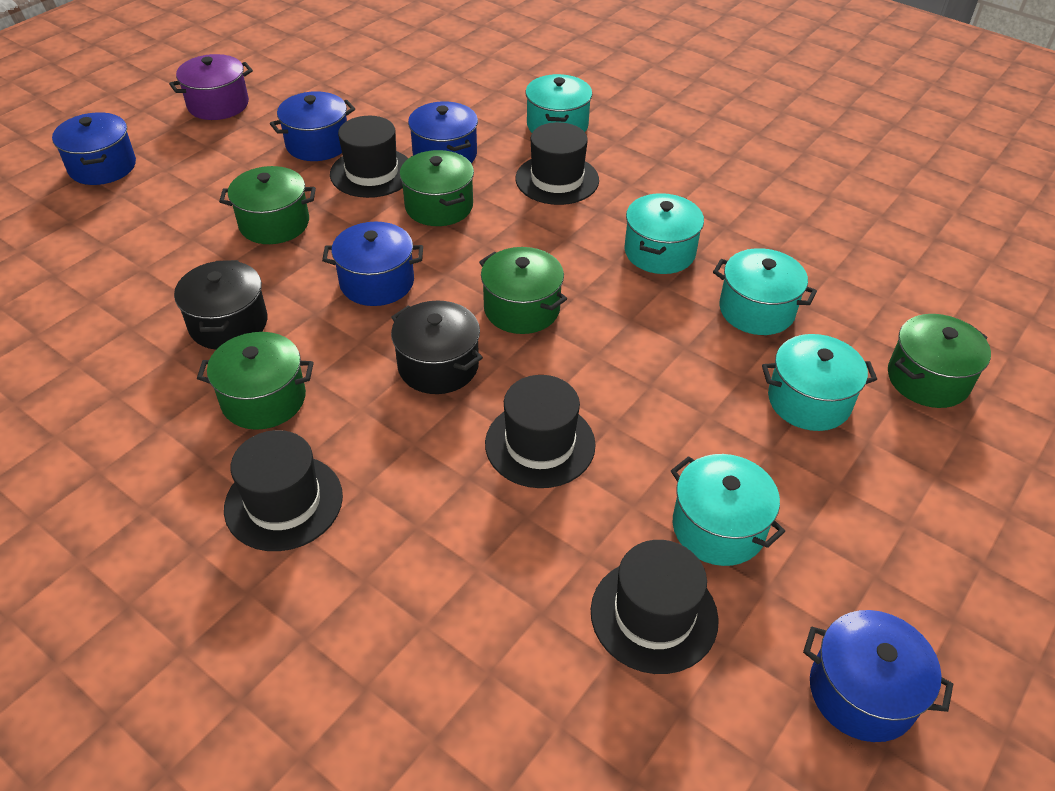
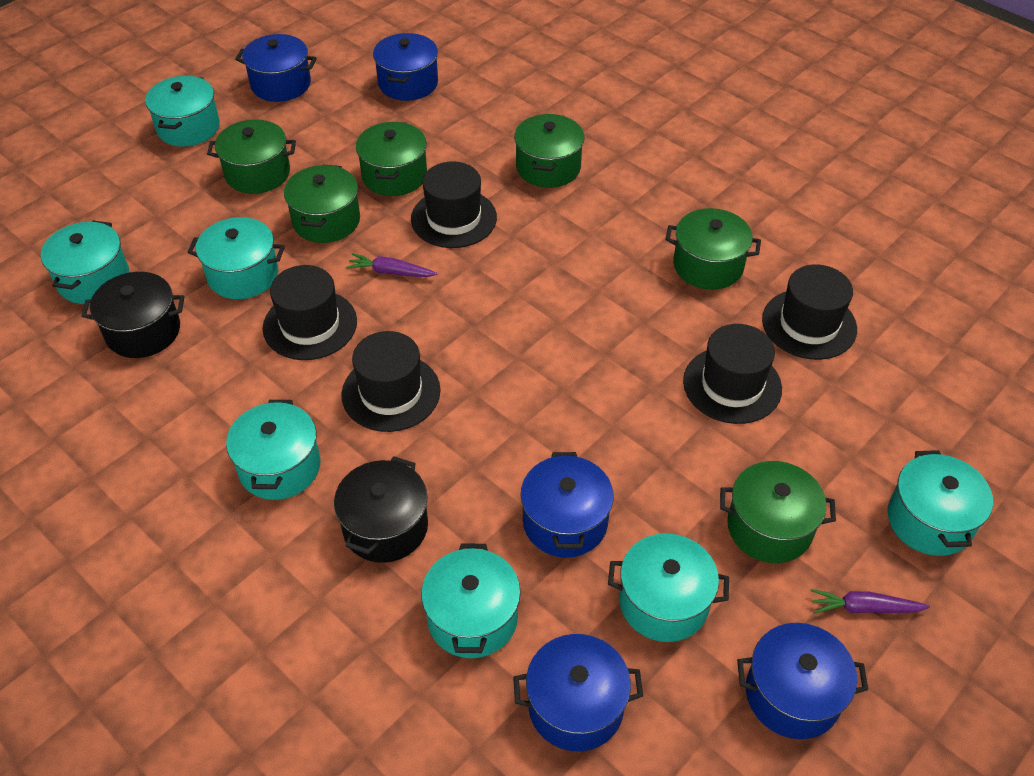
green pot: 5 -> 6
purple carrot: 0 -> 2
purple pot: 1 -> 0
turquoise pot: 5 -> 7

